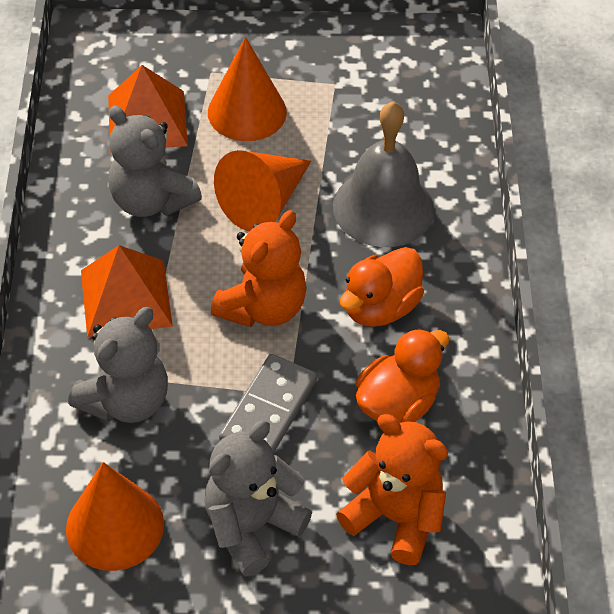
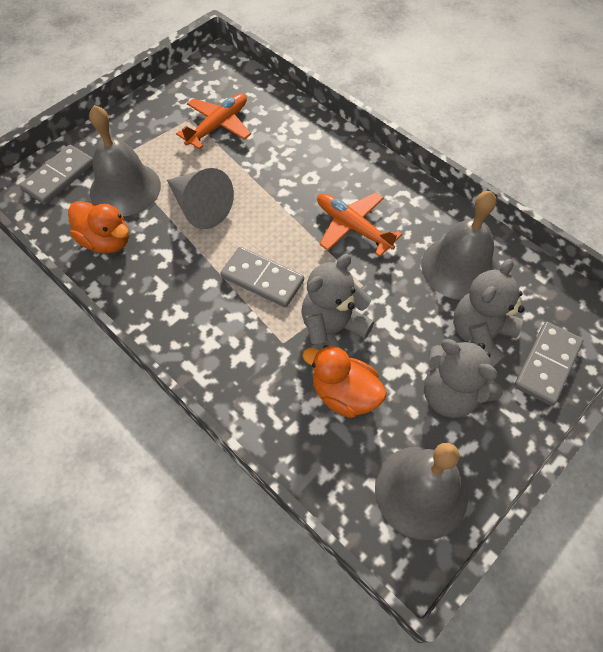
grey bell: 1 -> 3
grey cone: 0 -> 1
grey domino: 1 -> 3
orange cone: 3 -> 0
orange plane: 0 -> 2
orange pyramid: 2 -> 0
orange teddy bear: 2 -> 0

